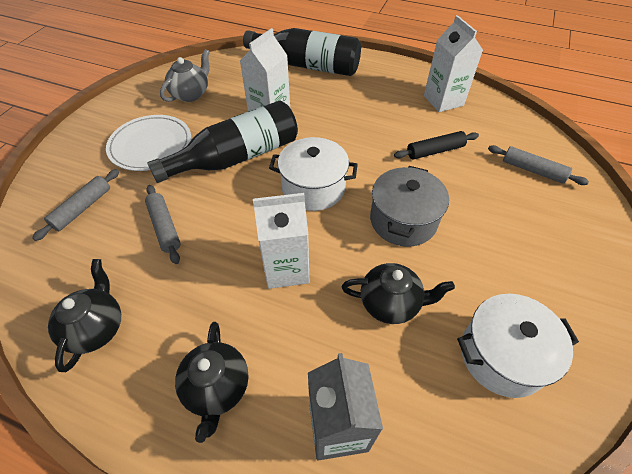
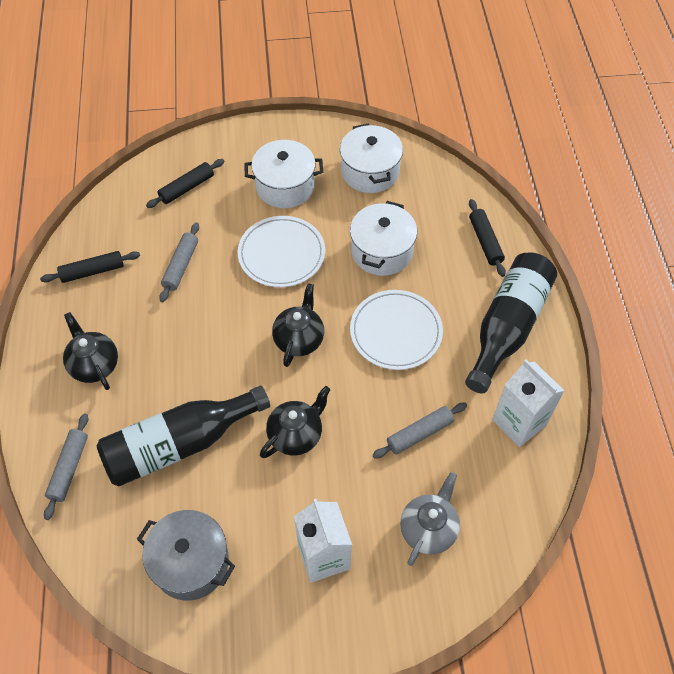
black rolling pin: 1 -> 3
grey carton: 1 -> 0
white carton: 3 -> 2
white plate: 1 -> 2
white pot: 2 -> 3

